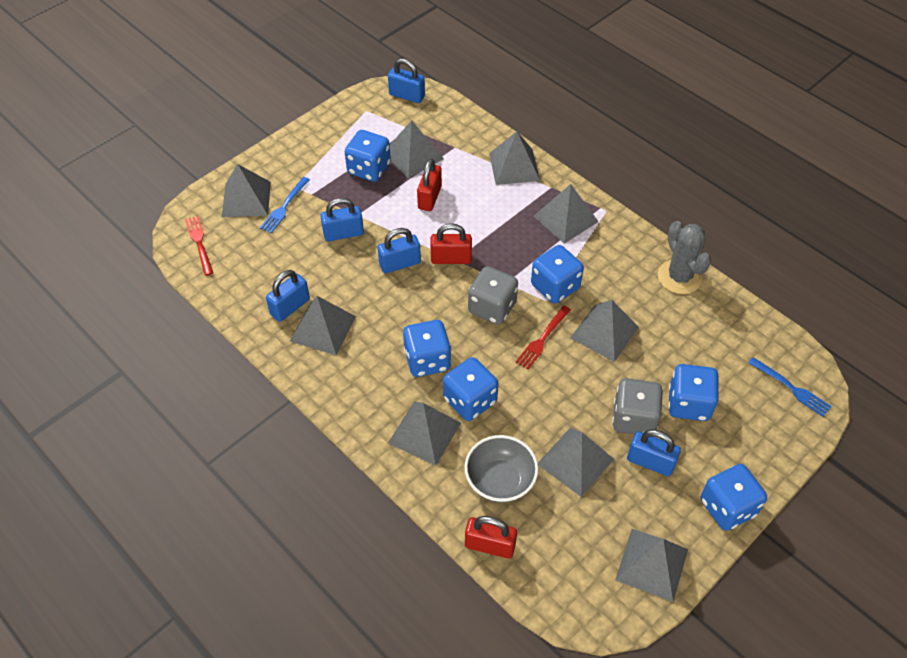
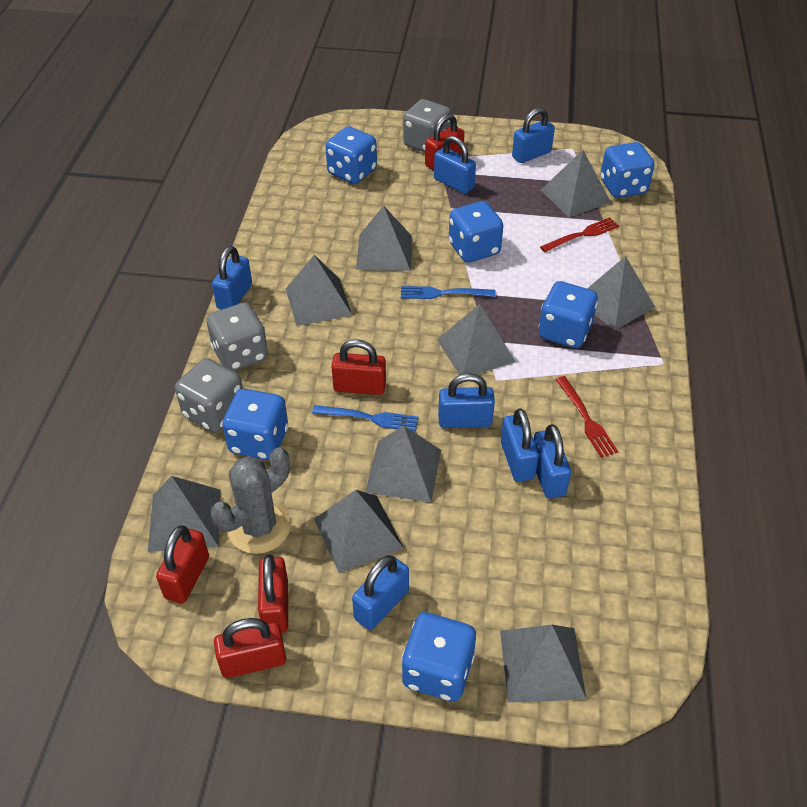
blue padlock: 5 -> 7
grey bowl: 1 -> 0
grey dice: 2 -> 3
red padlock: 3 -> 5

